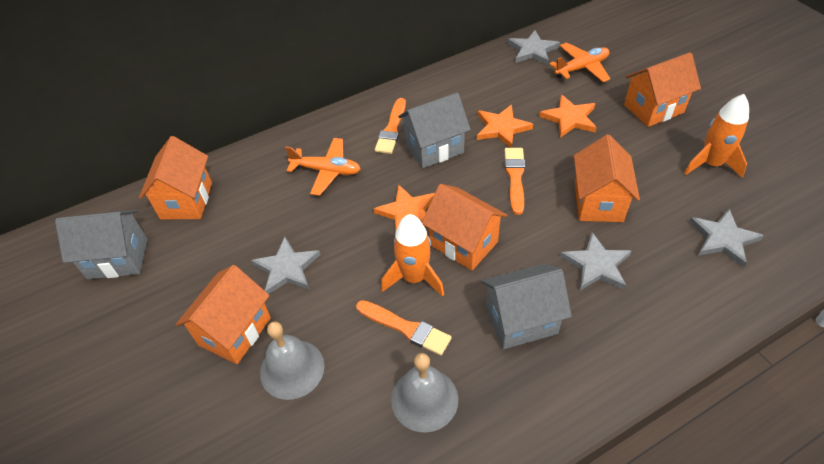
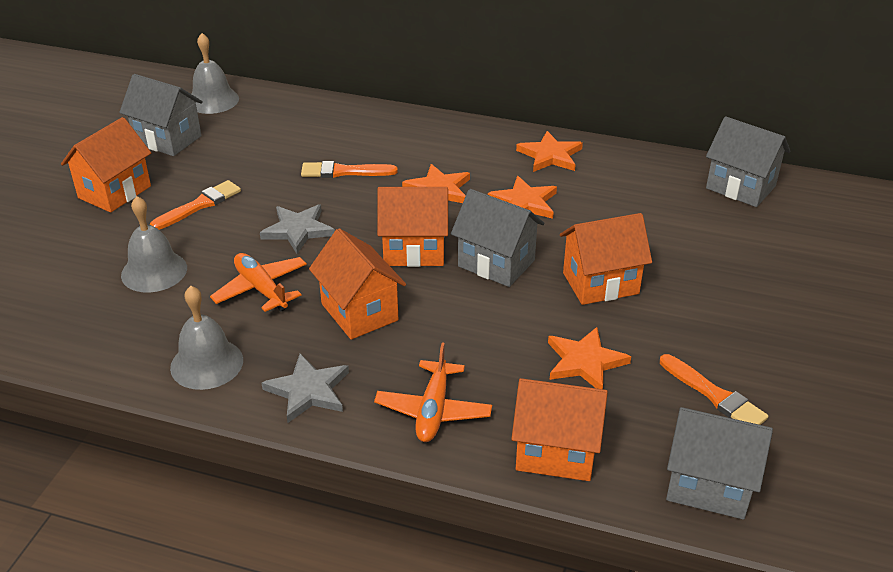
grey bell: 2 -> 3
grey house: 3 -> 4
grey star: 4 -> 2
orange rocket: 2 -> 0
orange star: 3 -> 4

